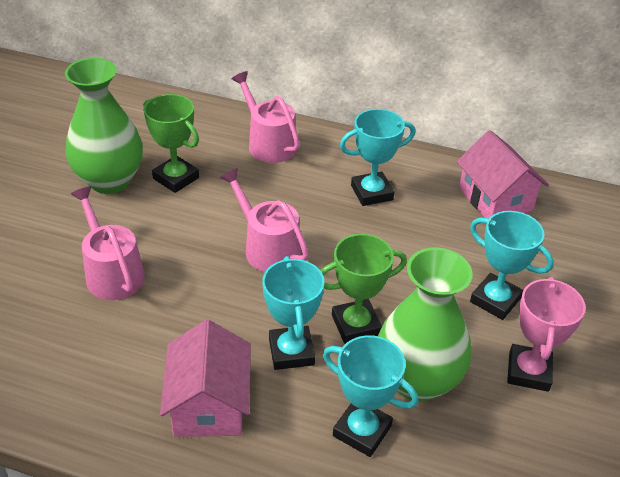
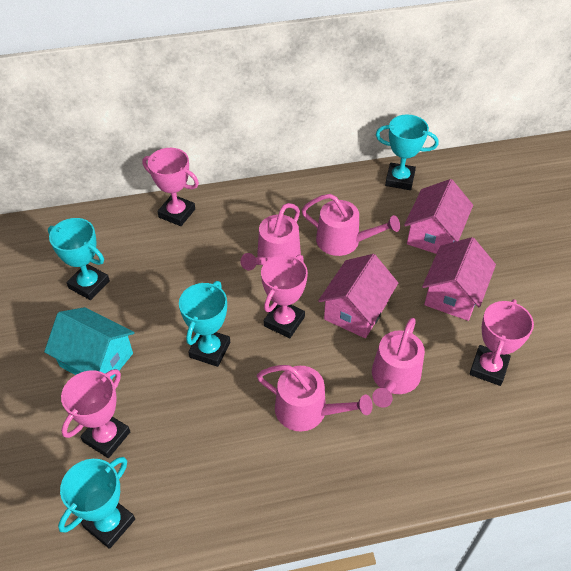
green trophy: 2 -> 0
green vase: 2 -> 0
pink house: 2 -> 3
pink trophy: 1 -> 4
pink watering can: 3 -> 4
turquoise house: 0 -> 1

